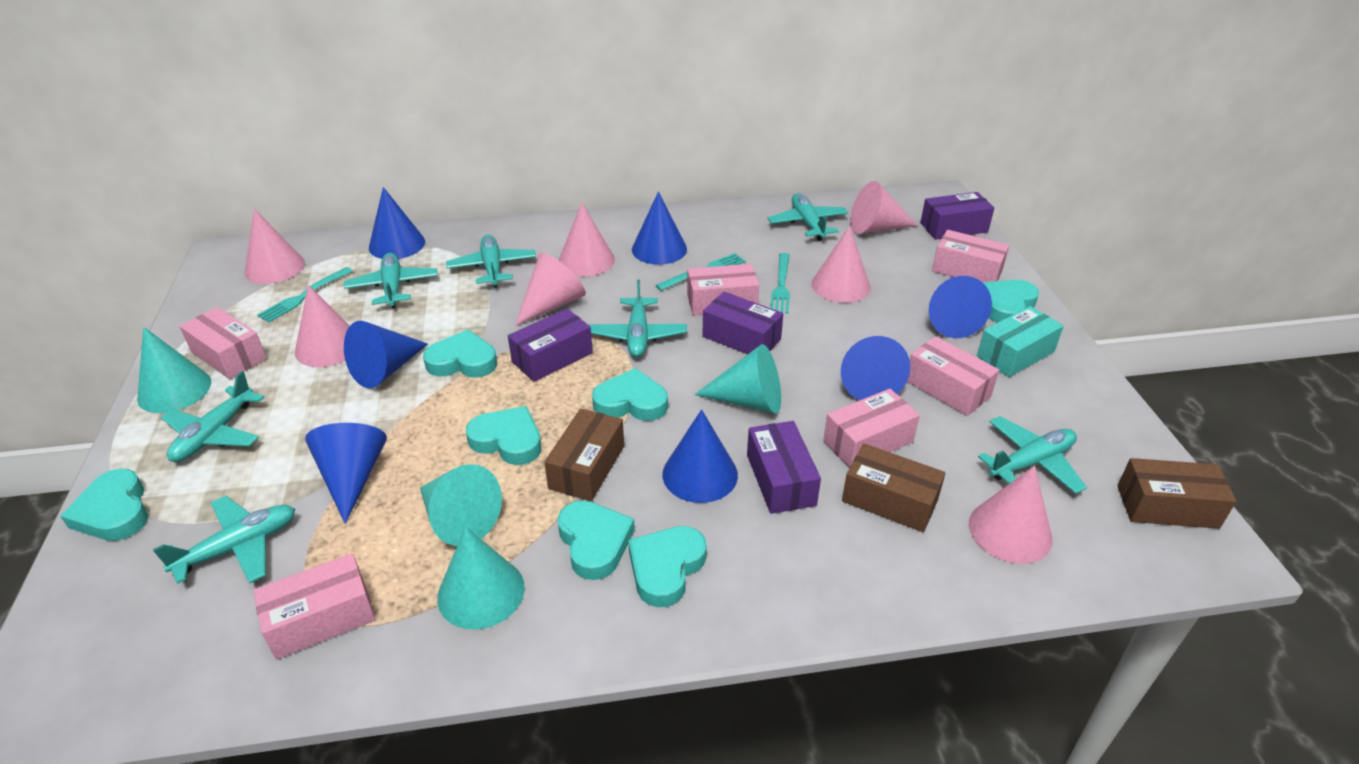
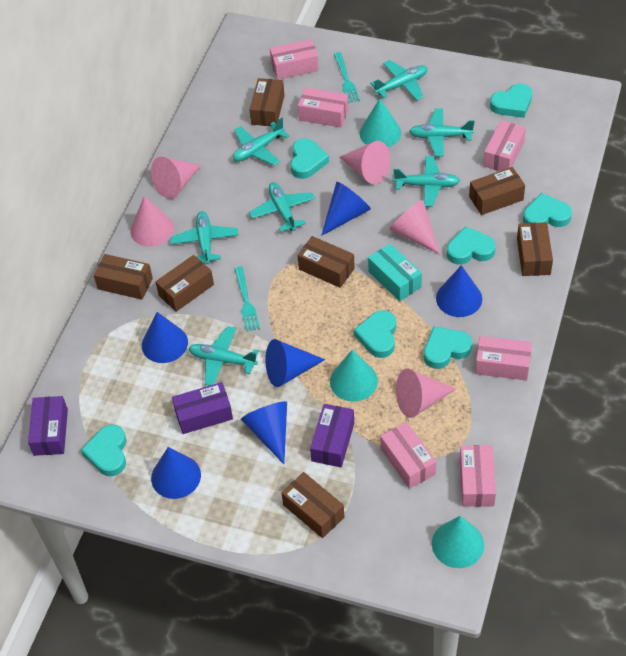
blue cone: 7 -> 6
brown box: 3 -> 7
pink cone: 7 -> 5
purple box: 4 -> 3
turquoise cone: 4 -> 3
turquoise fork: 3 -> 2

